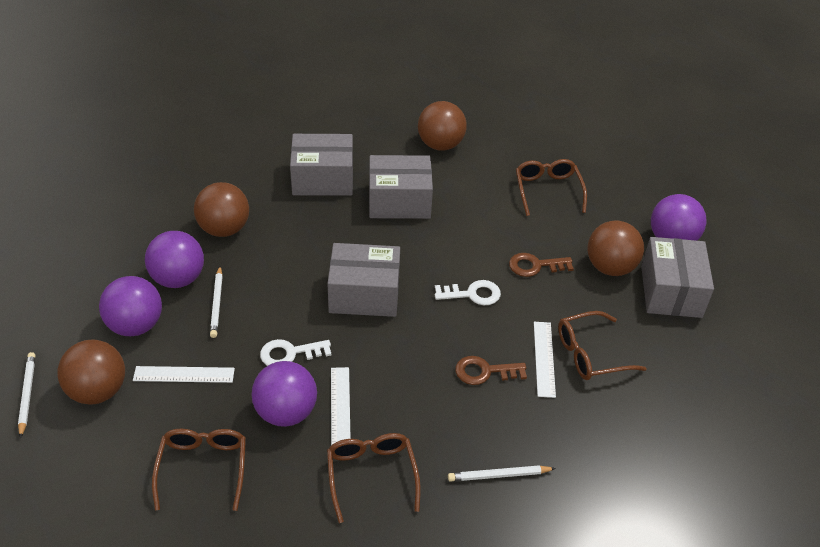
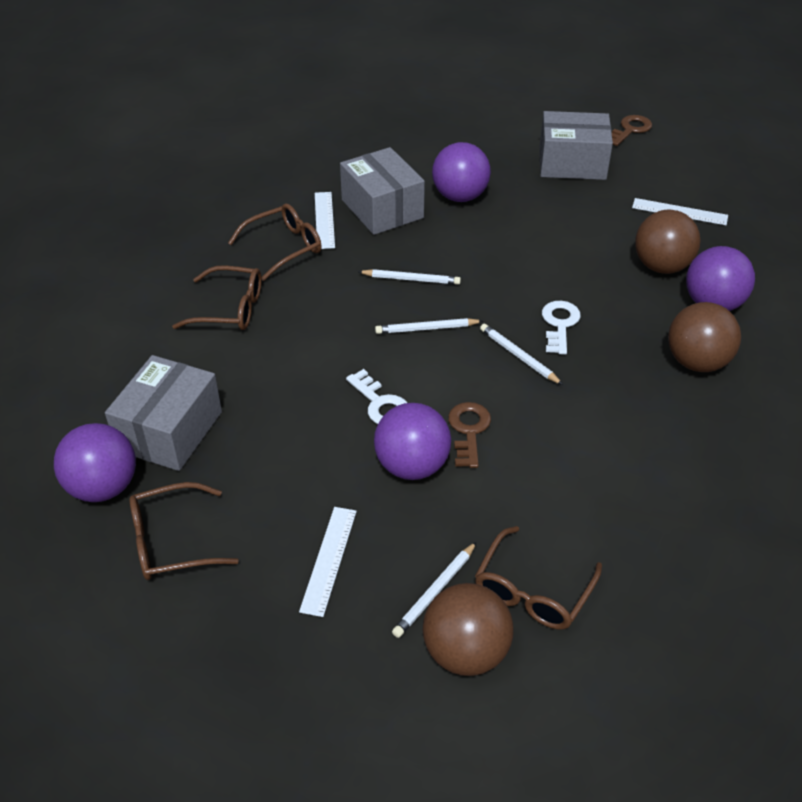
brown ball: 4 -> 3
grey box: 4 -> 3
white pencil: 3 -> 4

